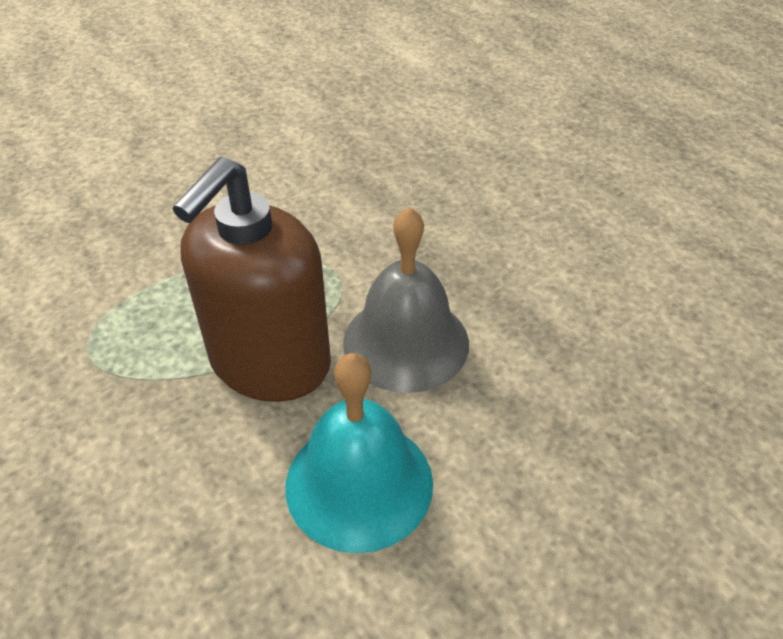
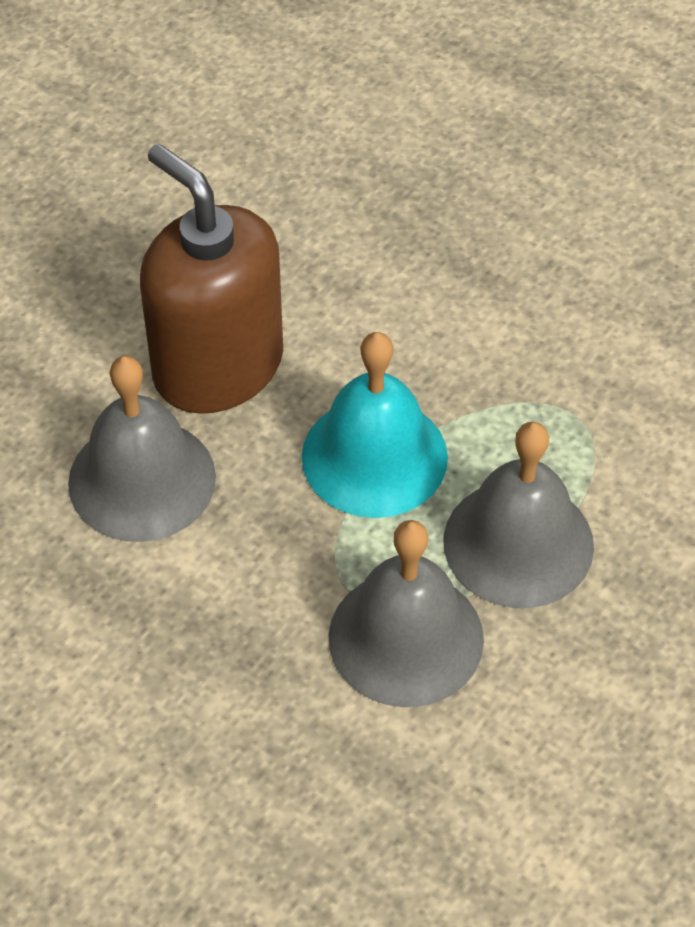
grey bell: 1 -> 3

